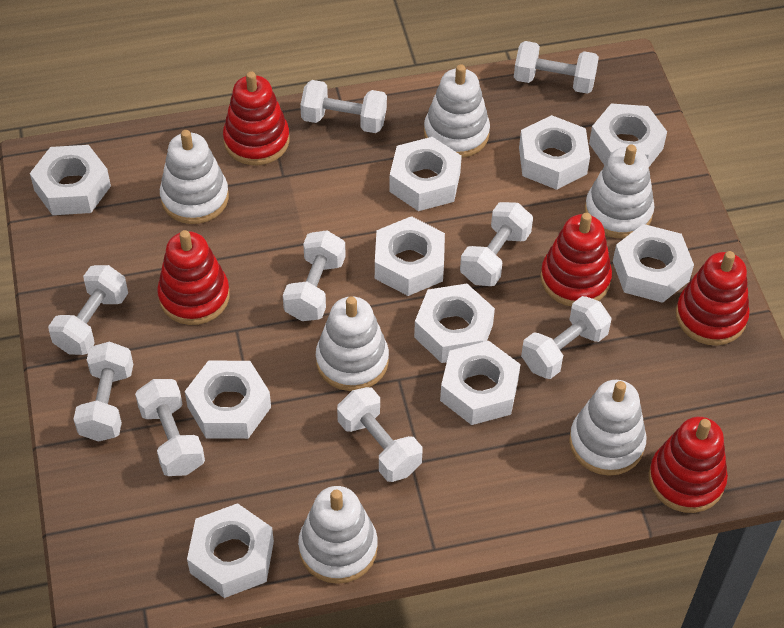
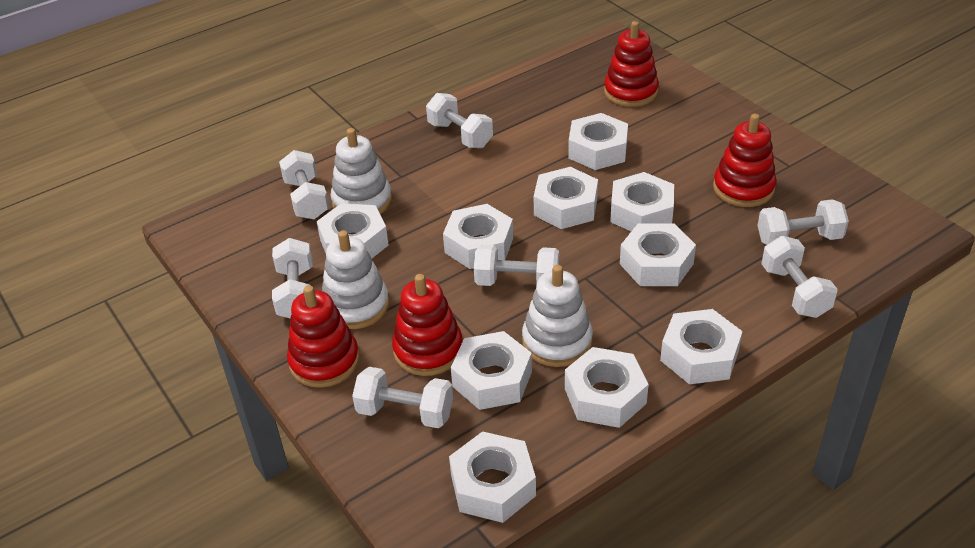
red stacking toy: 5 -> 4
white dumbbell: 9 -> 7
white stacking toy: 6 -> 3

